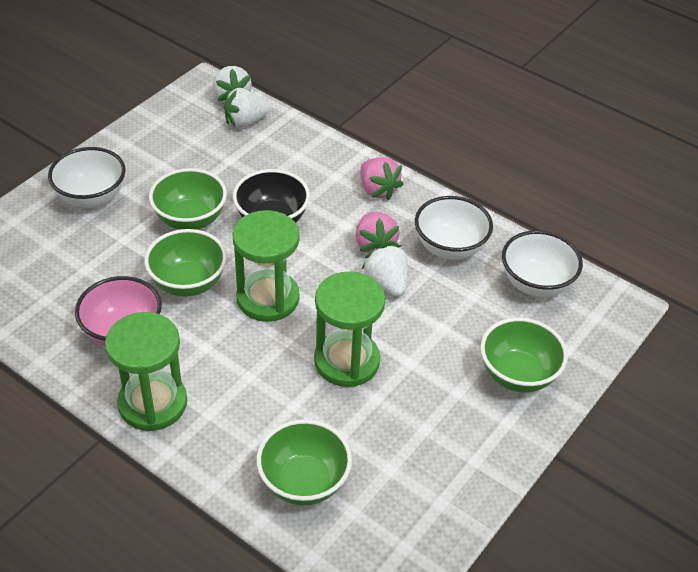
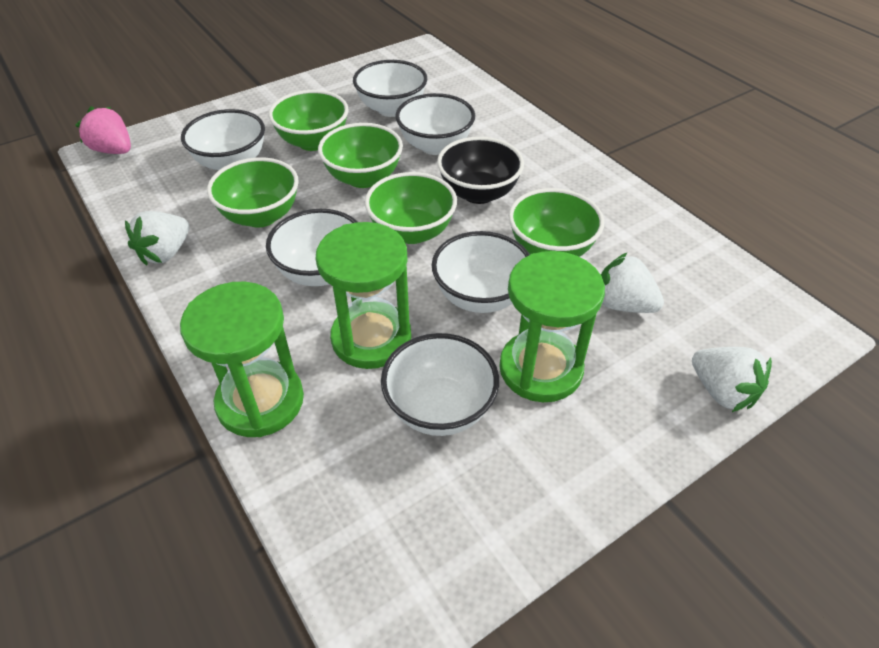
green bowl: 4 -> 5
pink bowl: 1 -> 0
pink strawberry: 2 -> 1
white bowl: 3 -> 6

